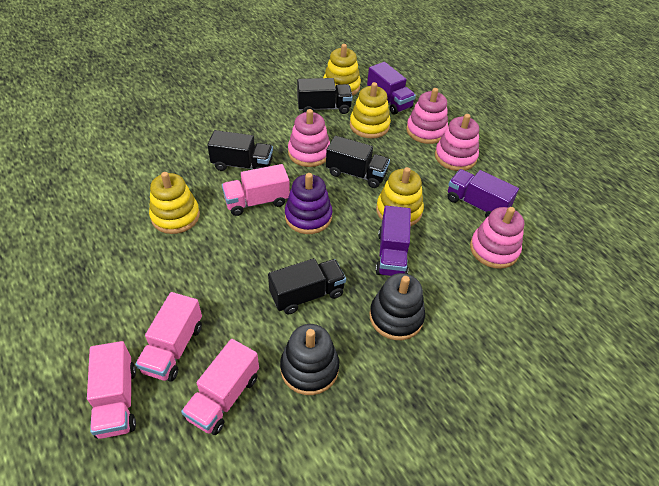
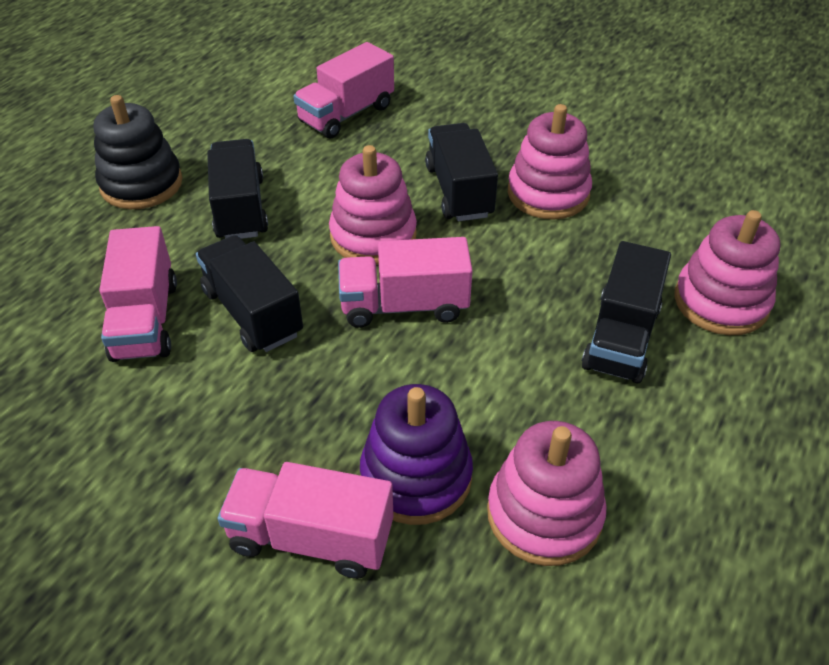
black stacking toy: 2 -> 1
purple truck: 3 -> 0
yellow stacking toy: 4 -> 0

